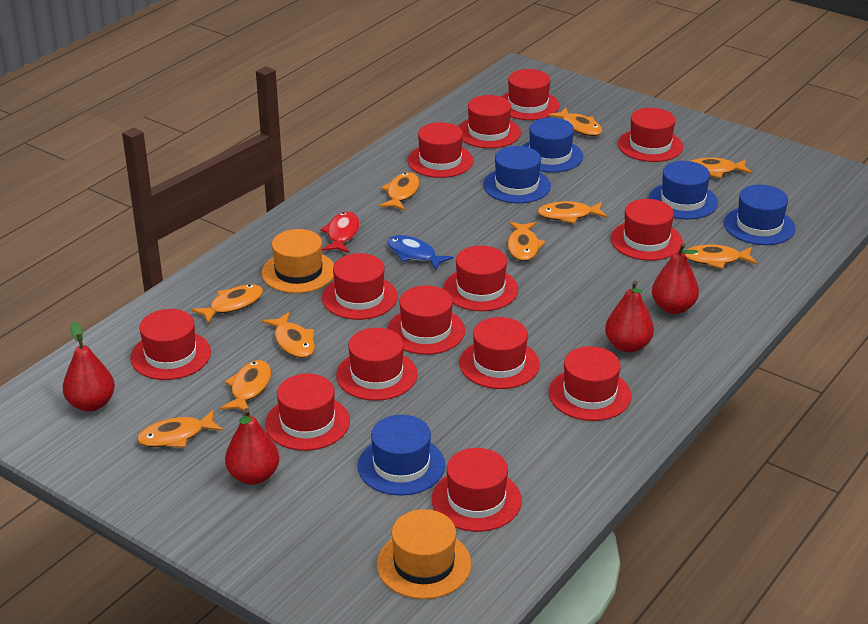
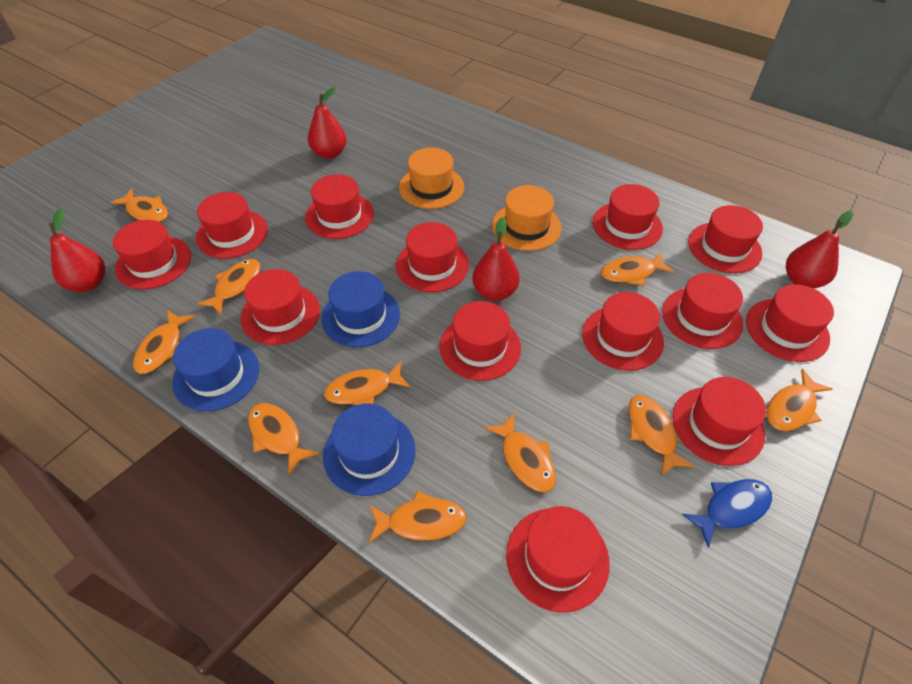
blue hat: 5 -> 3
red fish: 1 -> 0
red hat: 14 -> 13

